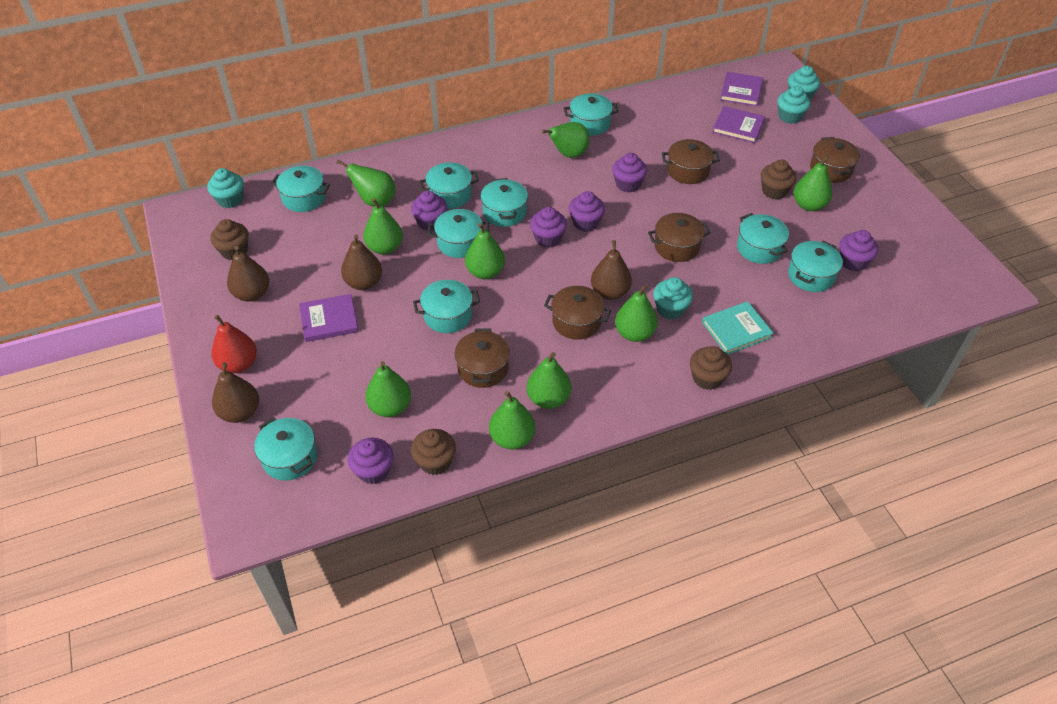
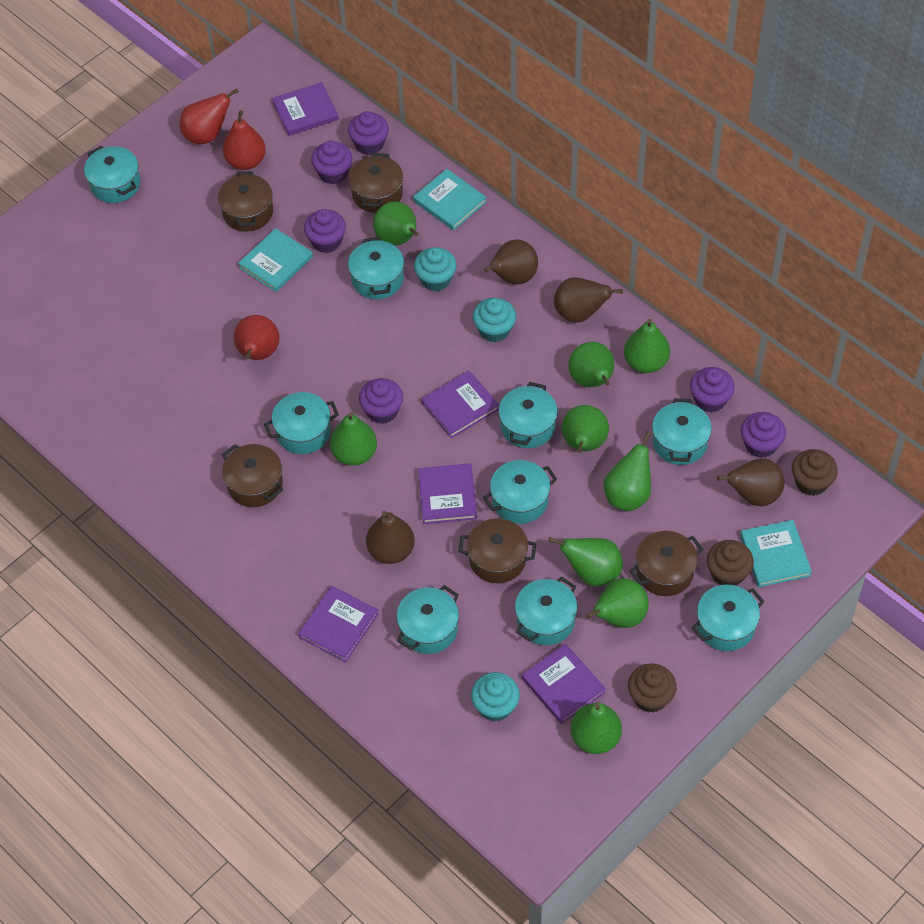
brown cupcake: 4 -> 3
purple book: 3 -> 5
red pear: 1 -> 3
turquoise book: 1 -> 3
turquoise cupcake: 4 -> 3

